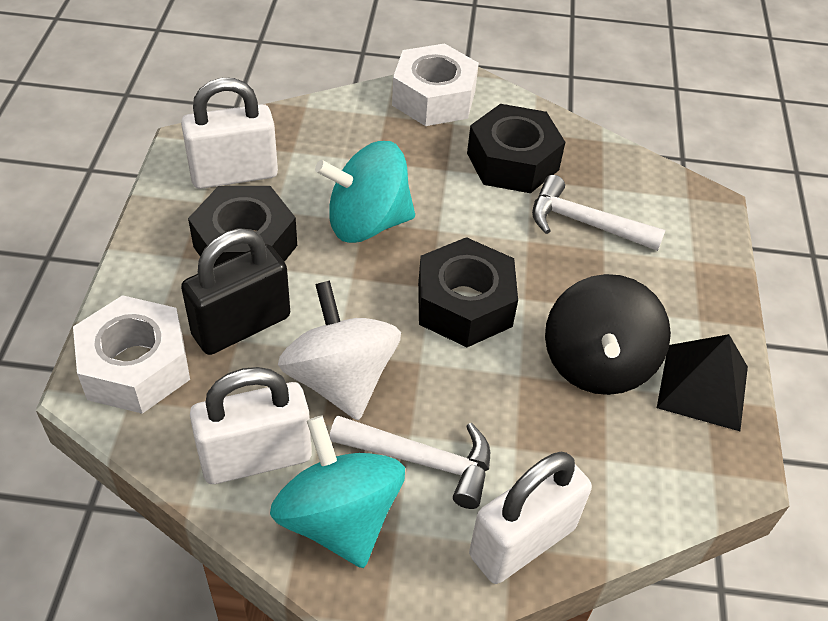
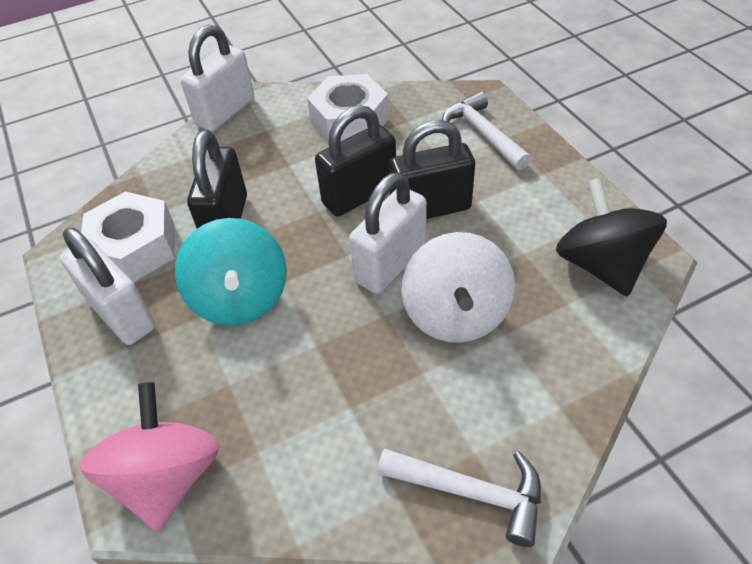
black nut: 3 -> 0
black padlock: 1 -> 3
black pyramid: 1 -> 0
pink spinning top: 0 -> 1
turquoise spinning top: 2 -> 1

